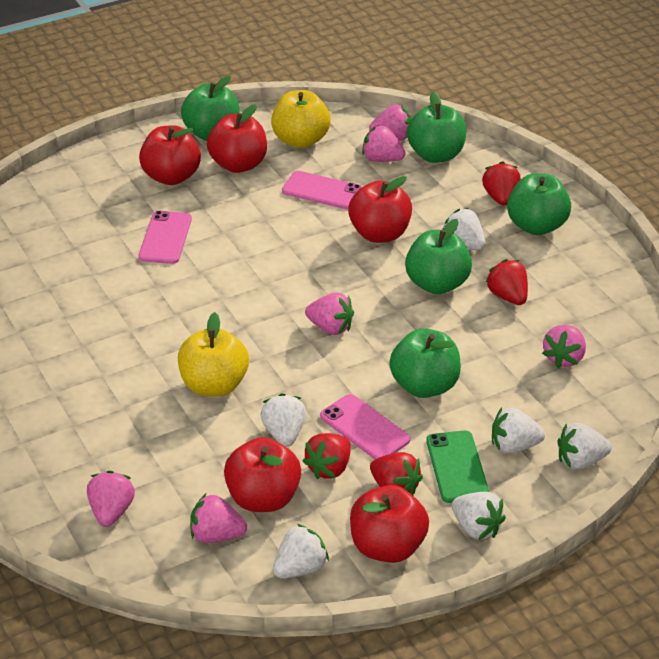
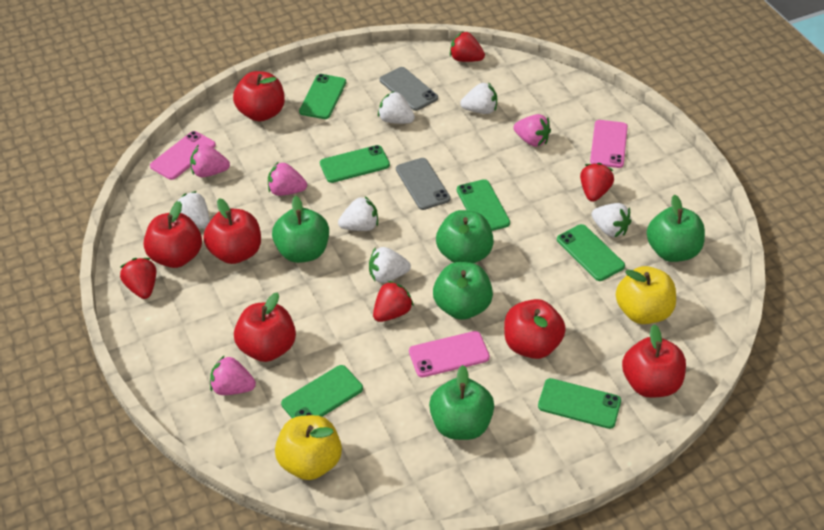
green phone: 1 -> 6
grey phone: 0 -> 2
pink strawberry: 6 -> 4
red apple: 5 -> 6

